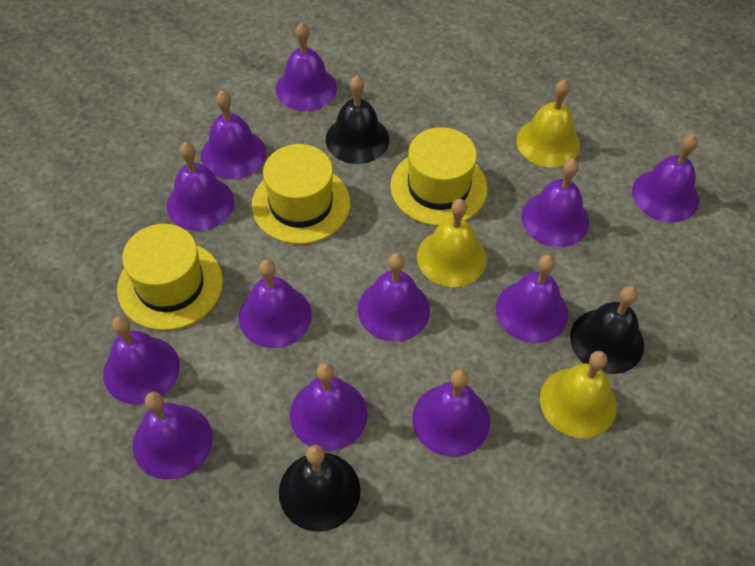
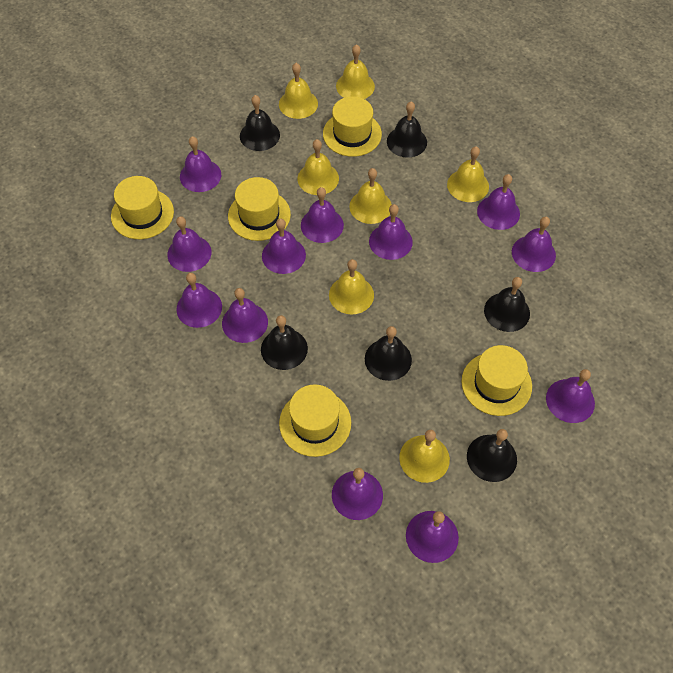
black bell: 3 -> 6
yellow bell: 3 -> 7
yellow hat: 3 -> 5

